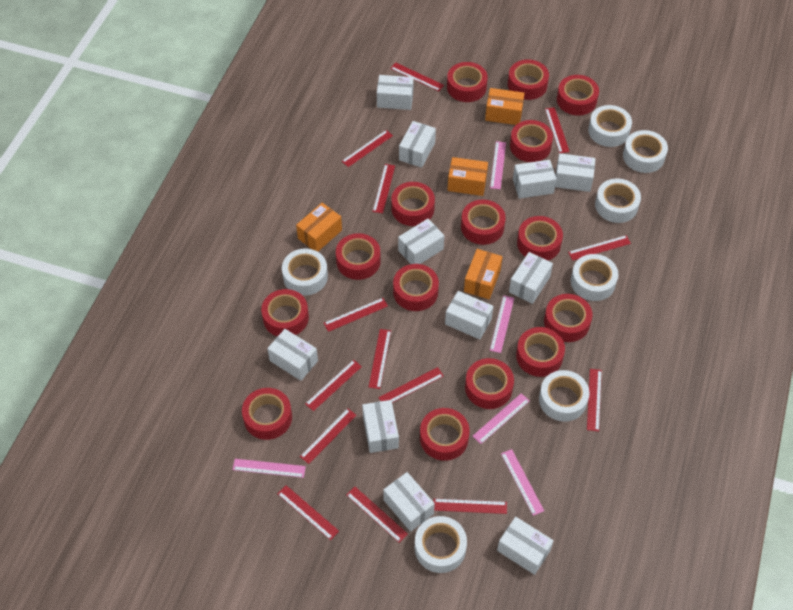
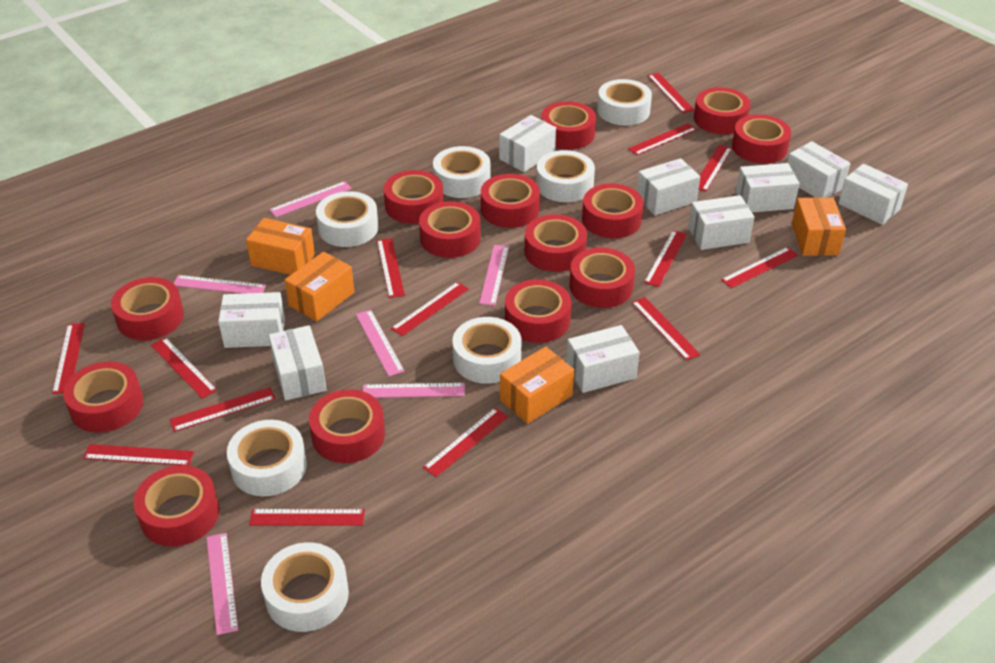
pink ruler: 5 -> 6
red tape: 15 -> 14
white box: 11 -> 9

